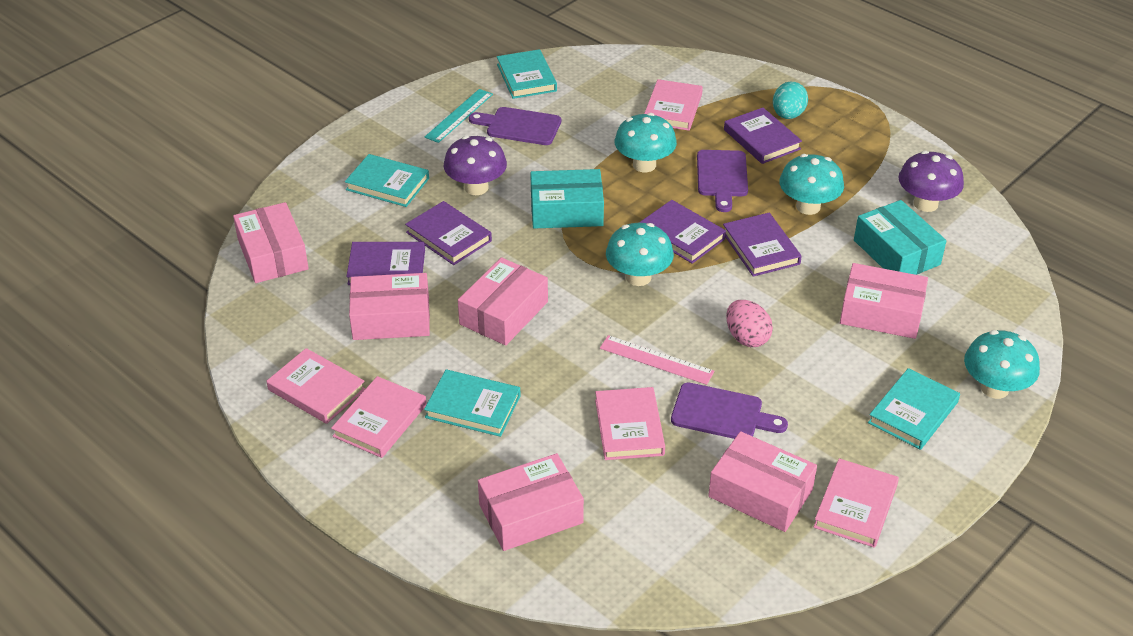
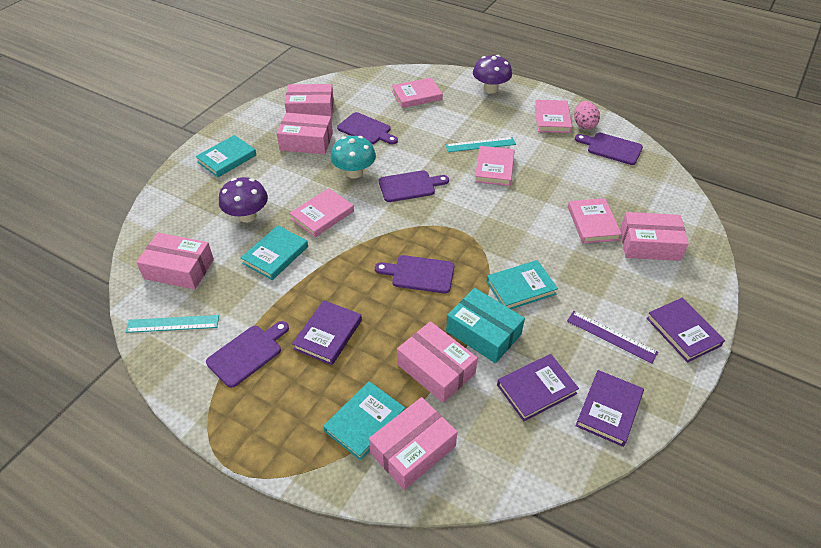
pink ruler: 1 -> 0
purple book: 5 -> 4
purple cutting board: 3 -> 5
purple ruler: 0 -> 1
turquoise box: 2 -> 1
turquoise egg: 1 -> 0
turquoise mushroom: 4 -> 1
turquoise ruler: 1 -> 2

